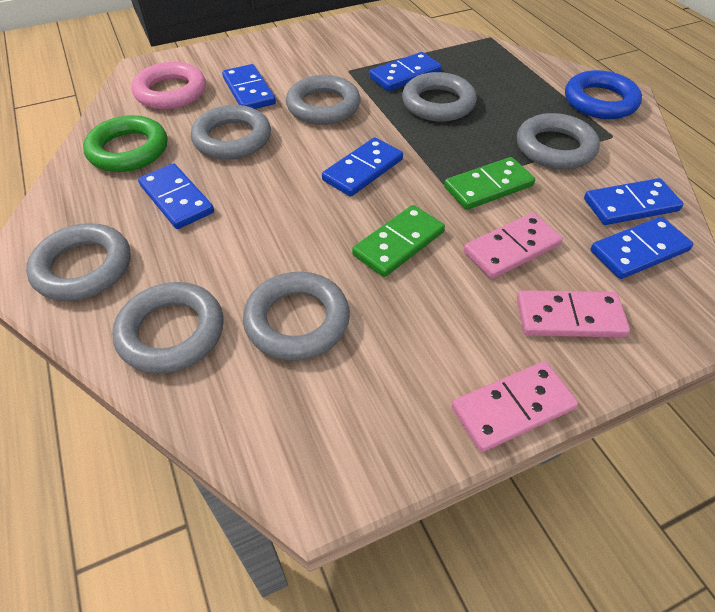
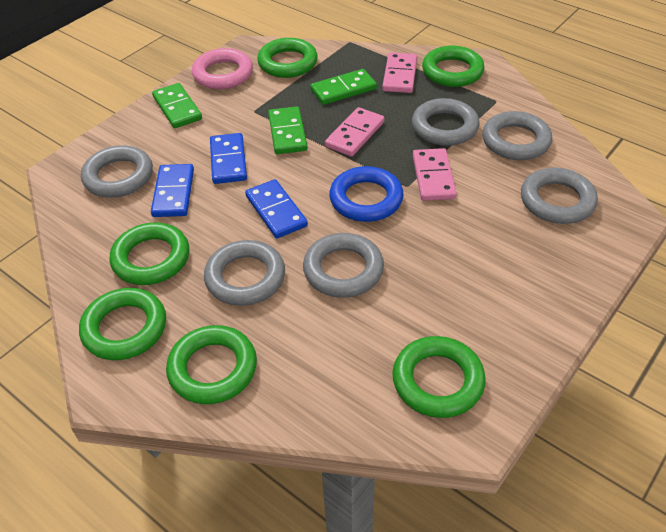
blue domino: 6 -> 3
green domino: 2 -> 3
green ring: 1 -> 6
grey ring: 7 -> 6

